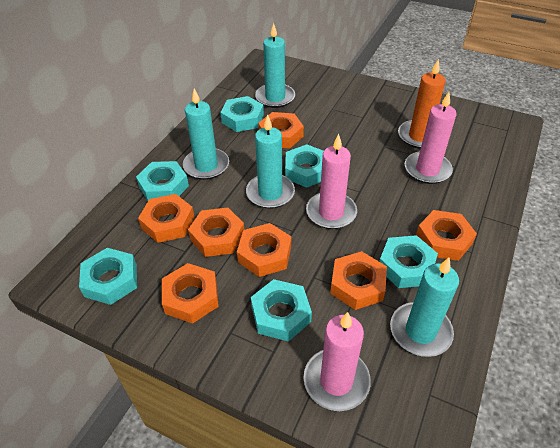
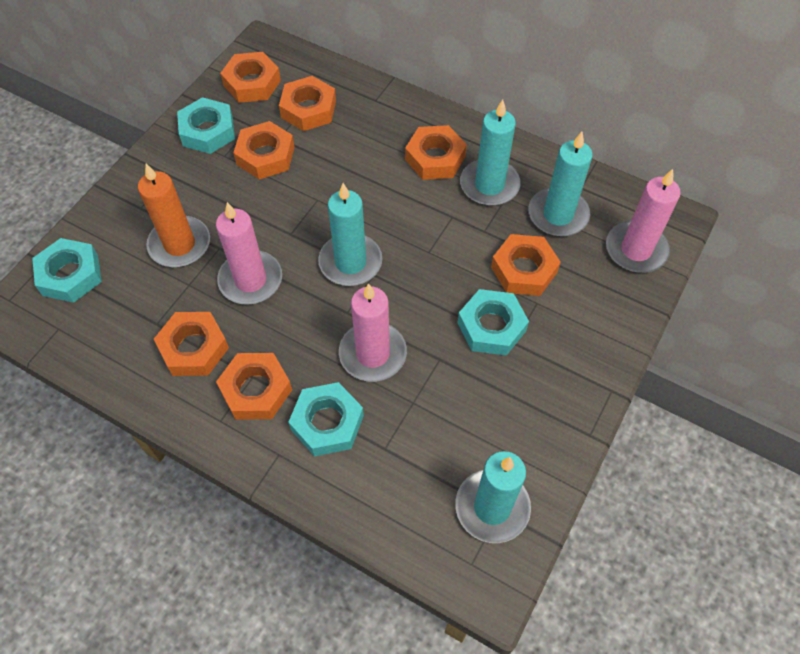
turquoise nut: 6 -> 4

